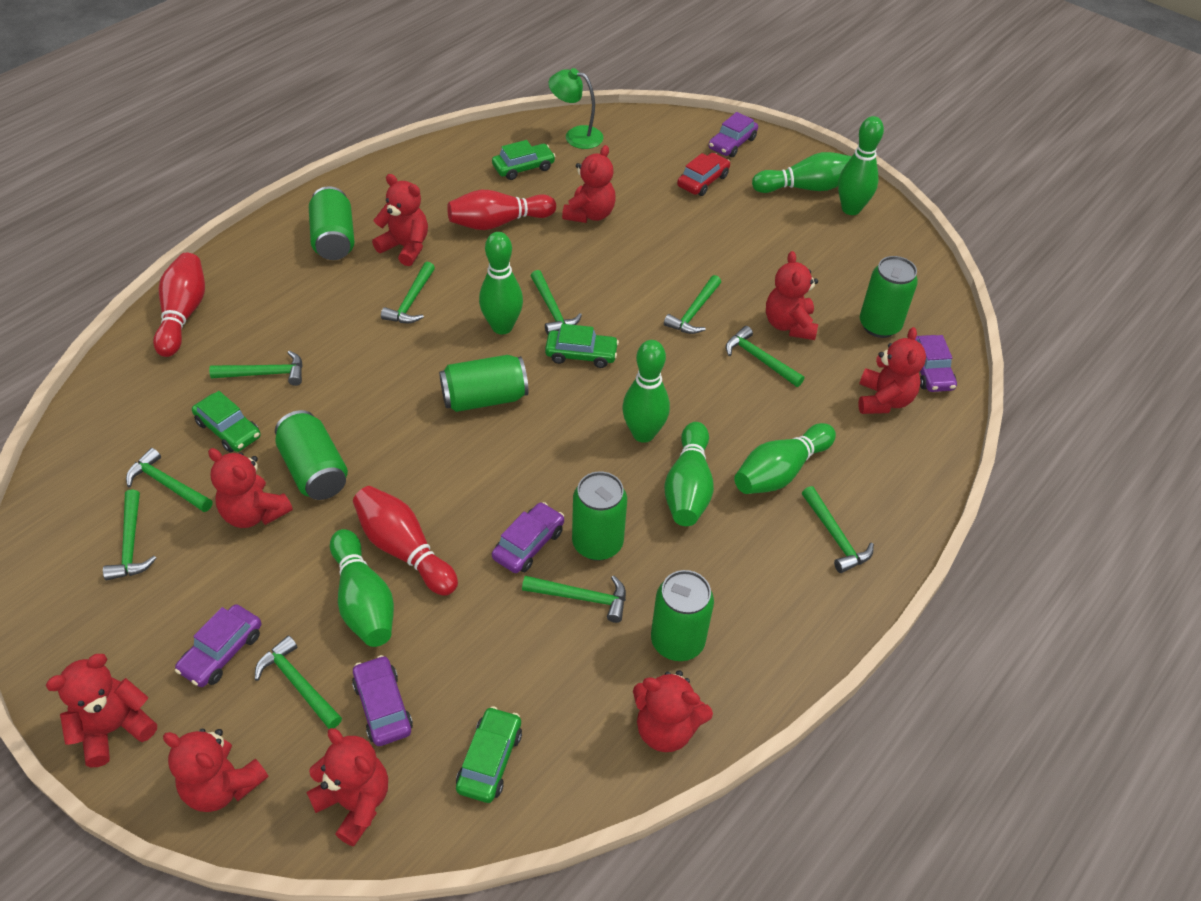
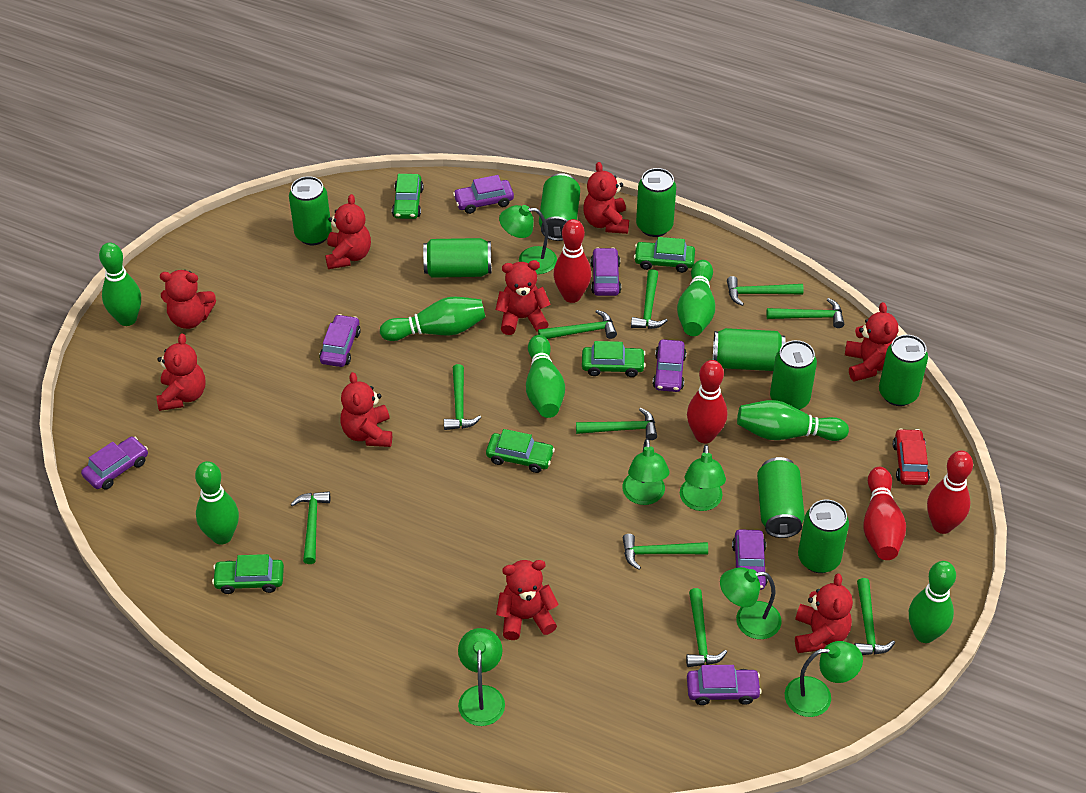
green can: 6 -> 9
green car: 4 -> 5
green lamp: 1 -> 6
purple car: 5 -> 7
red bowling pin: 3 -> 4

